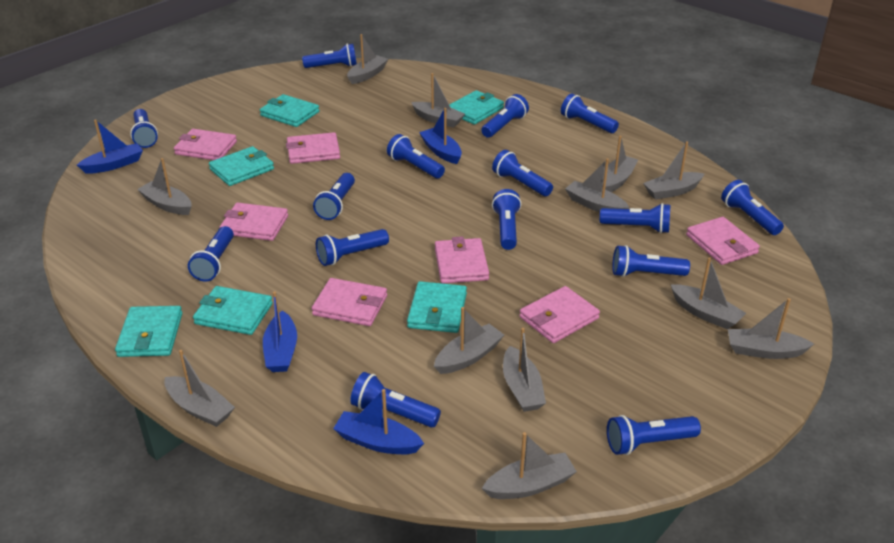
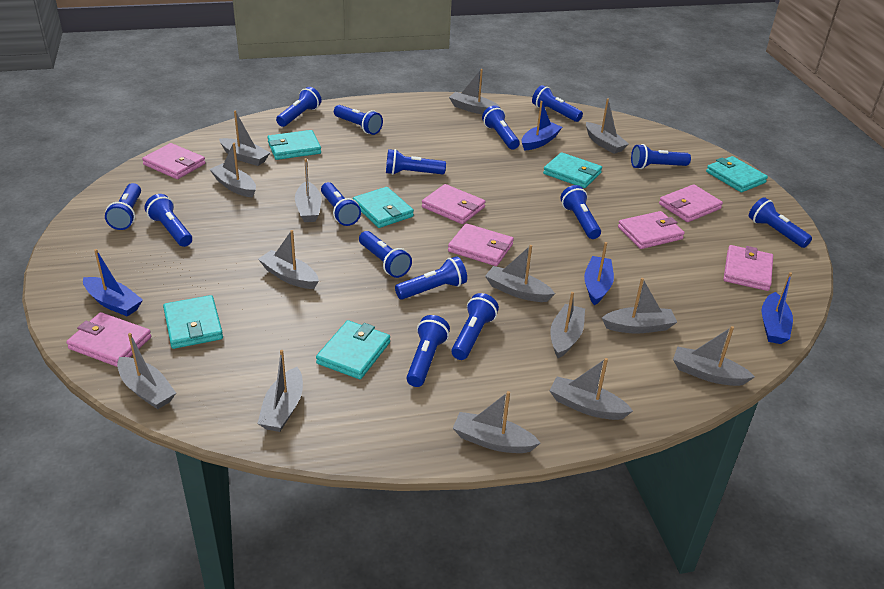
grey boat: 12 -> 14

